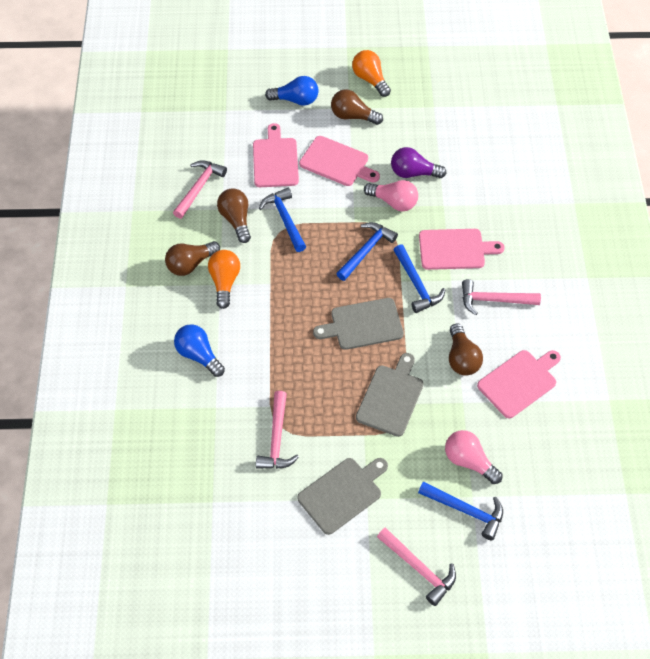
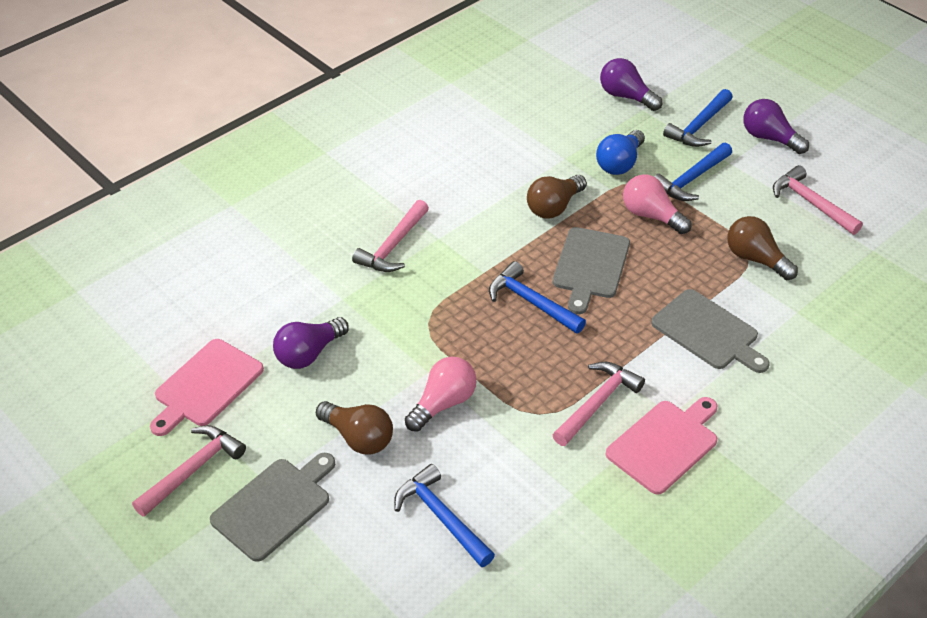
blue light bulb: 2 -> 1
brown light bulb: 4 -> 3
orange light bulb: 2 -> 0
pink cutting board: 4 -> 2
purple light bulb: 1 -> 3

